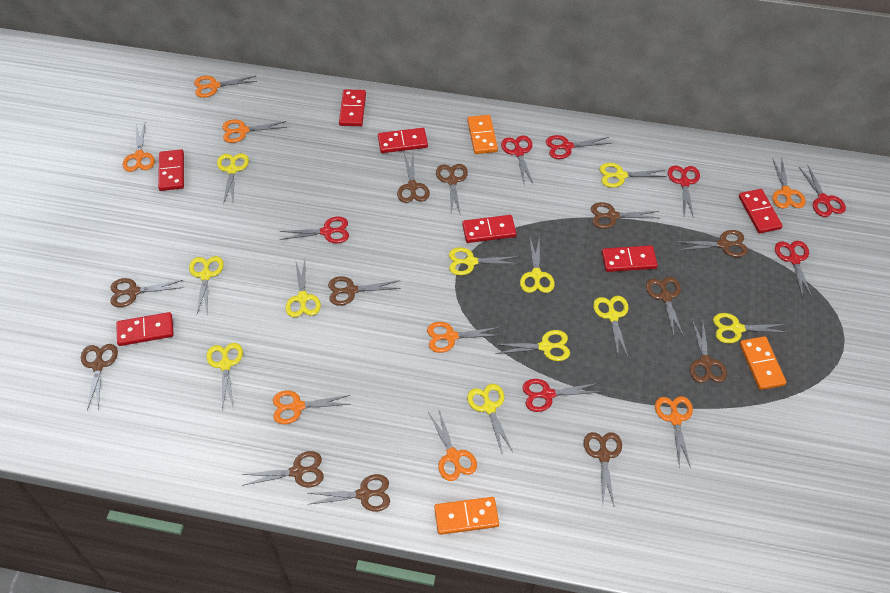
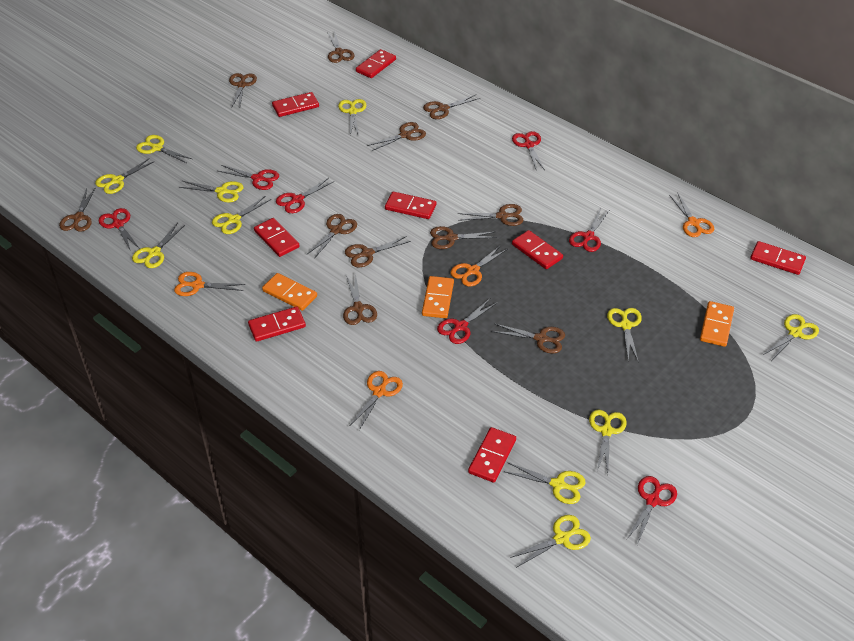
brown scissors: 12 -> 11
orange scissors: 8 -> 4
red domino: 7 -> 8

